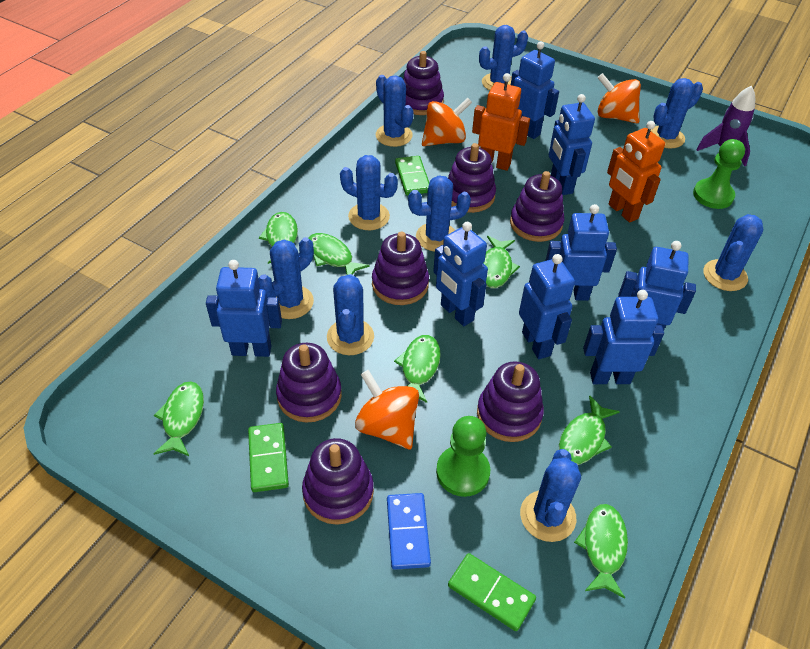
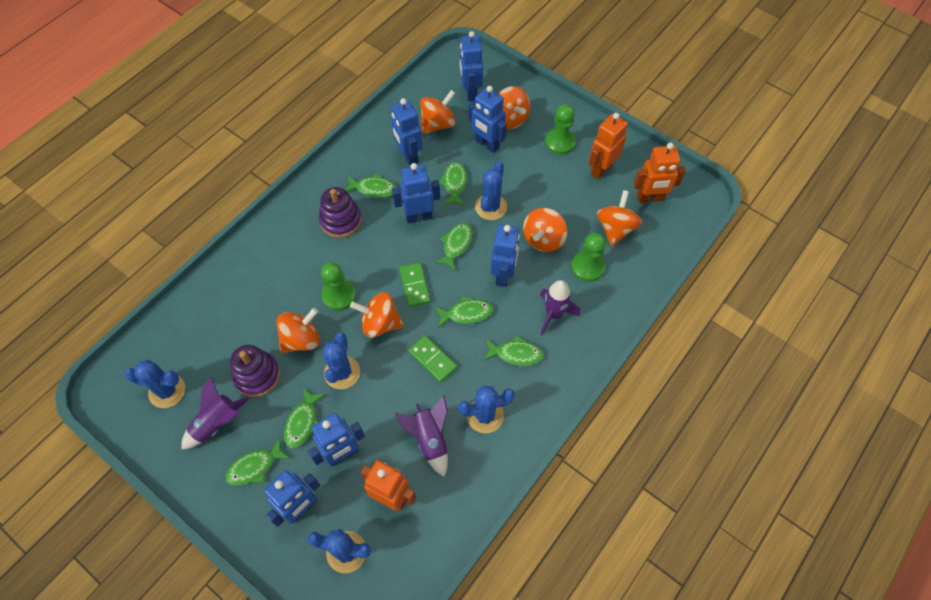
blue cactus: 9 -> 5
blue domino: 1 -> 0
blue robot: 8 -> 7
green domino: 3 -> 2
green pawn: 2 -> 3
orange robot: 2 -> 3
orange spinning top: 3 -> 6
purple rocket: 1 -> 3
purple stacking toy: 7 -> 2

